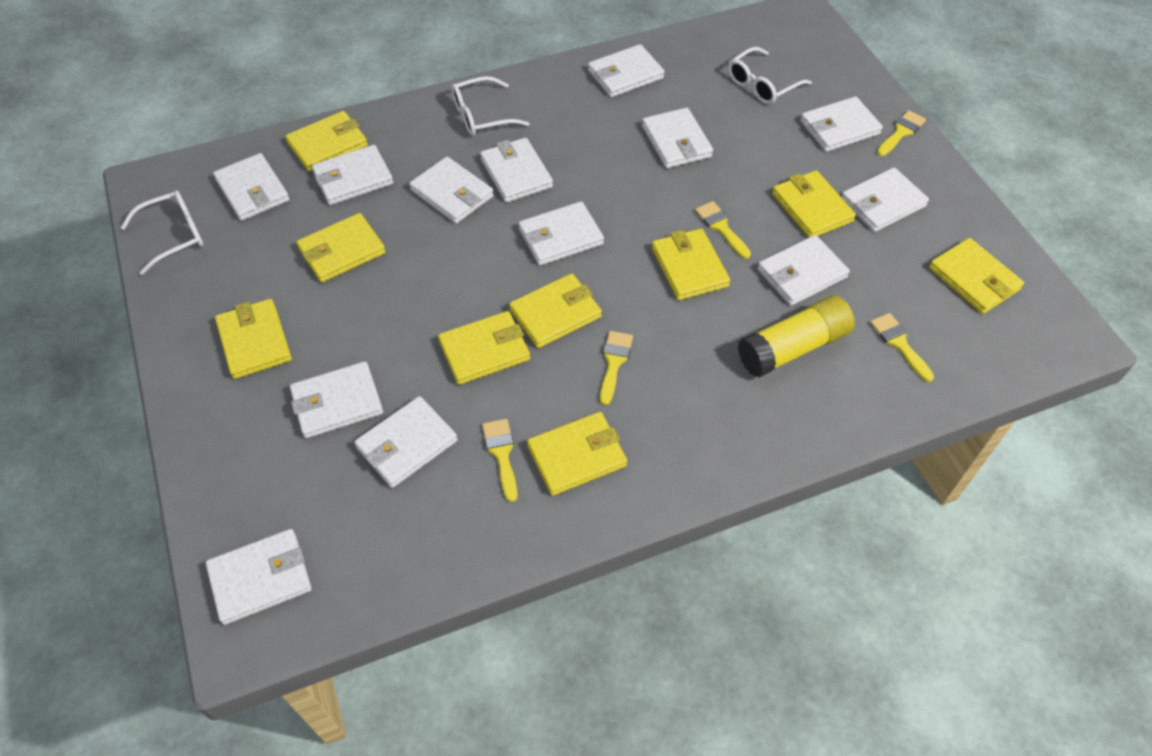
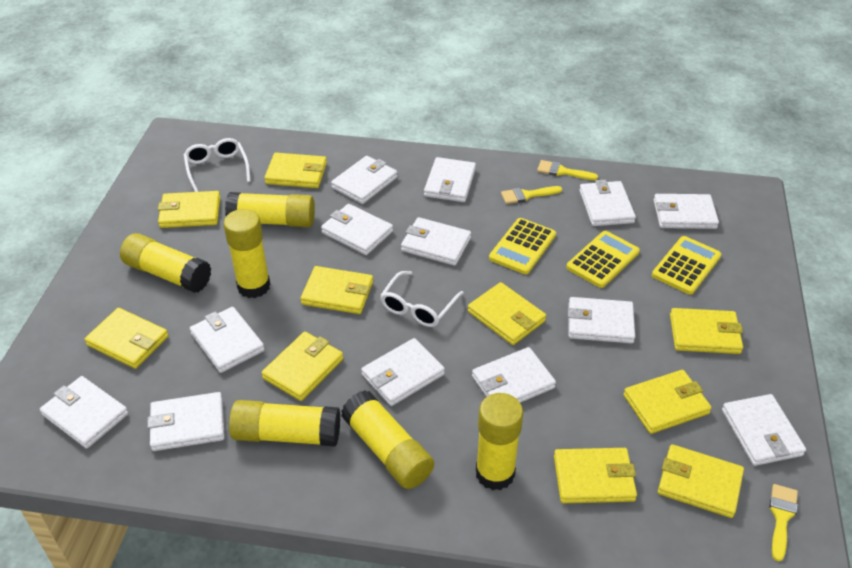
white glasses: 3 -> 2
yellow brush: 5 -> 3
yellow calculator: 0 -> 3
yellow glue stick: 1 -> 6
yellow wallet: 9 -> 10

